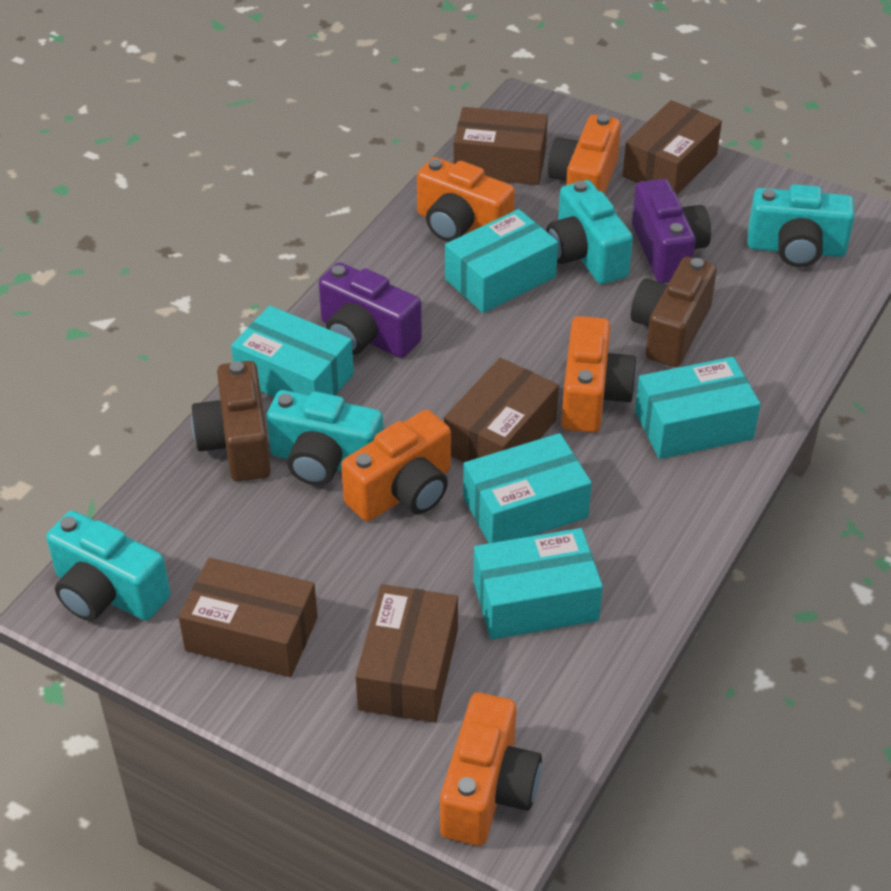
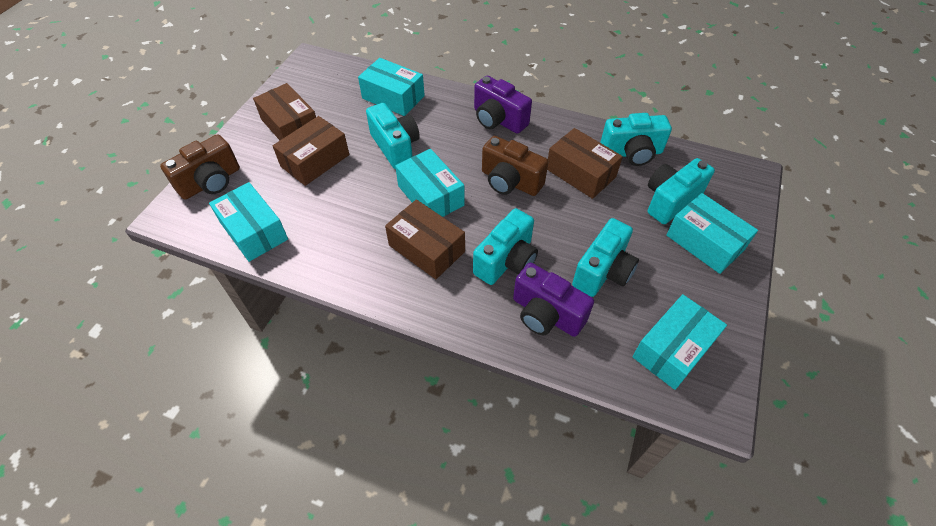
brown box: 5 -> 4
orange camera: 5 -> 0
turquoise camera: 4 -> 5

